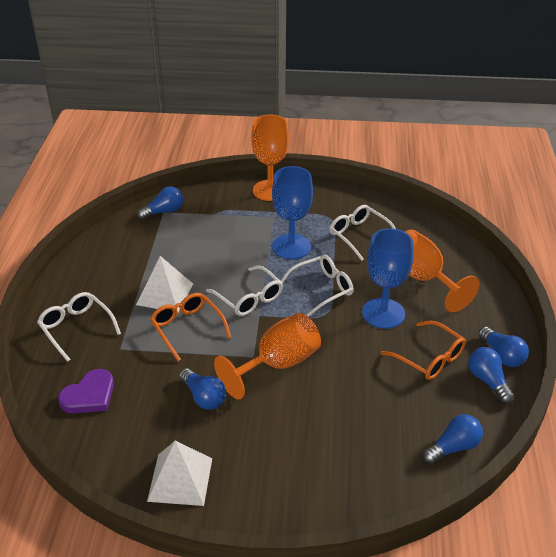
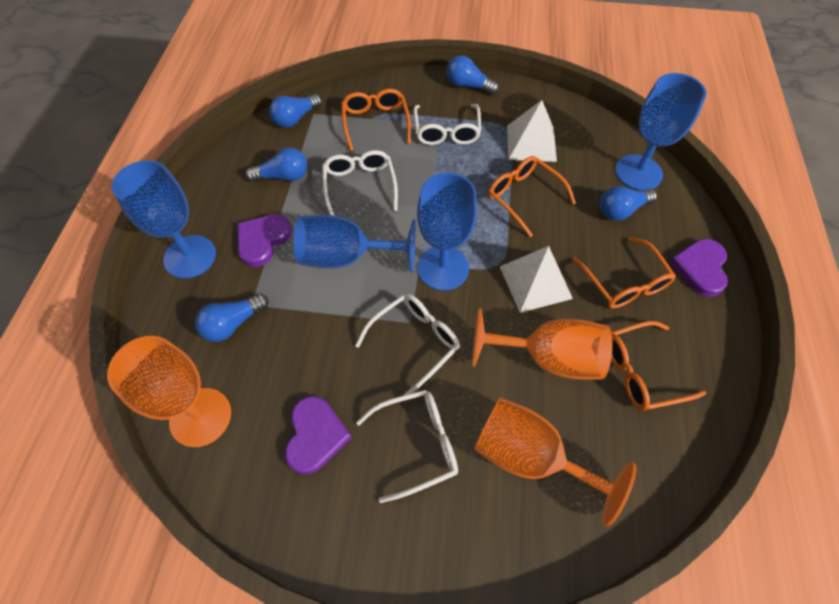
blue goblet: 2 -> 4
orange glasses: 2 -> 4
purple heart: 1 -> 3

